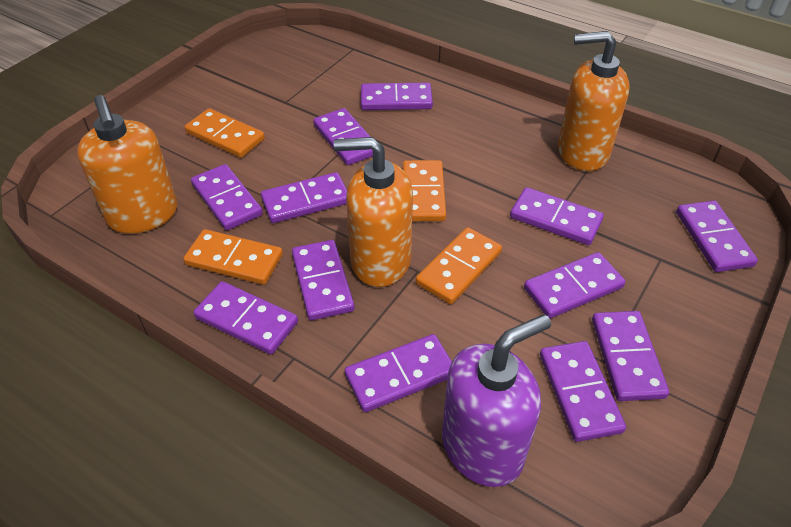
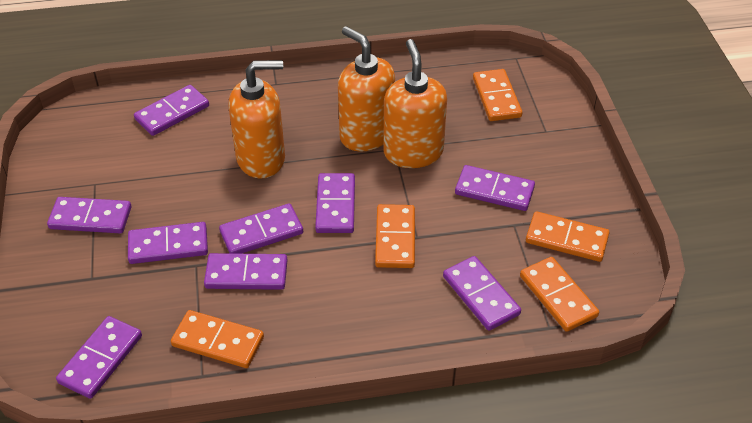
orange domino: 4 -> 5
purple domino: 12 -> 9
purple soap dispenser: 1 -> 0

